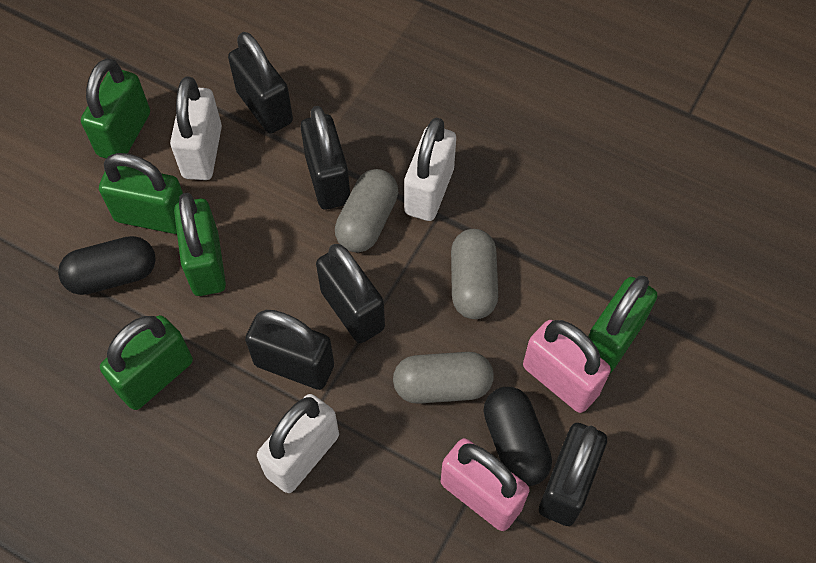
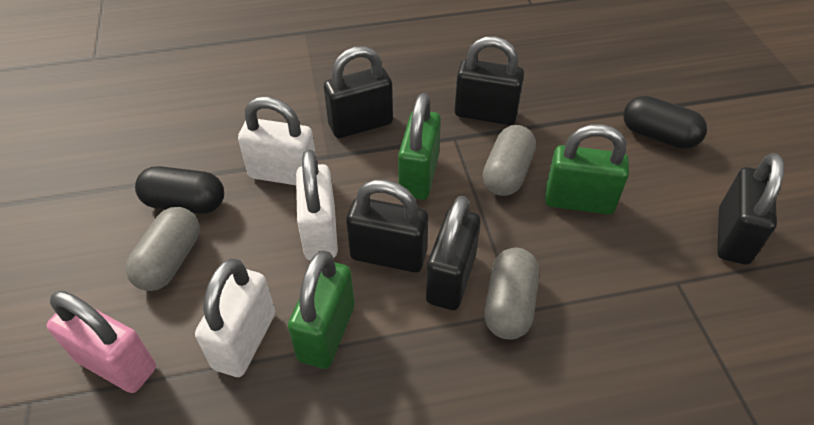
green padlock: 5 -> 3
pink padlock: 2 -> 1

